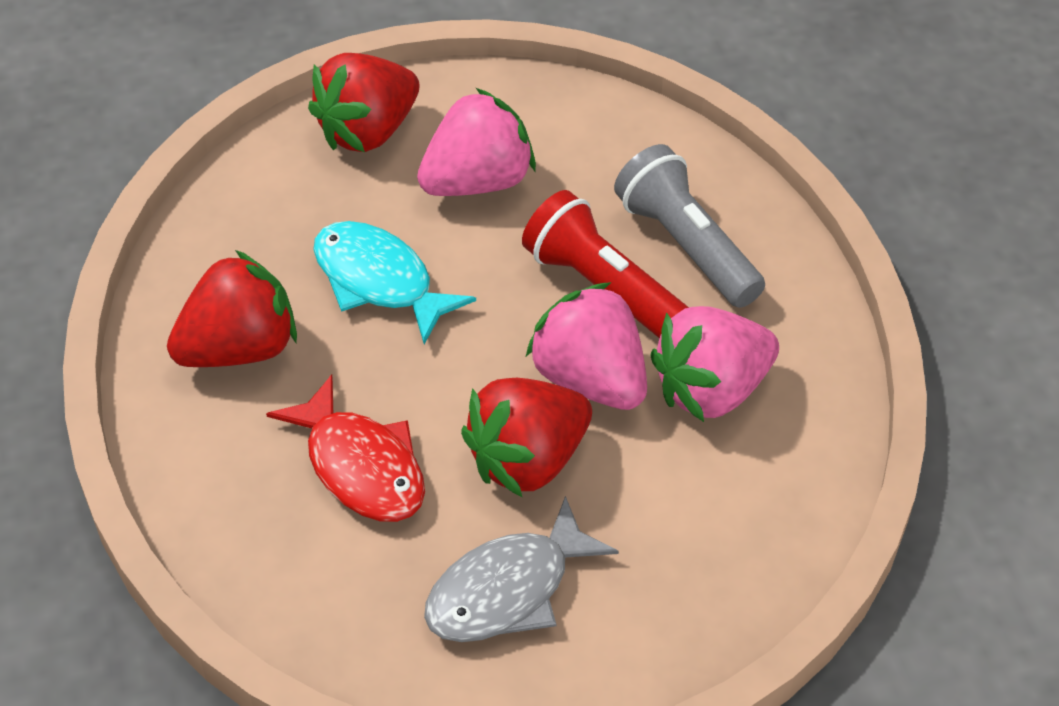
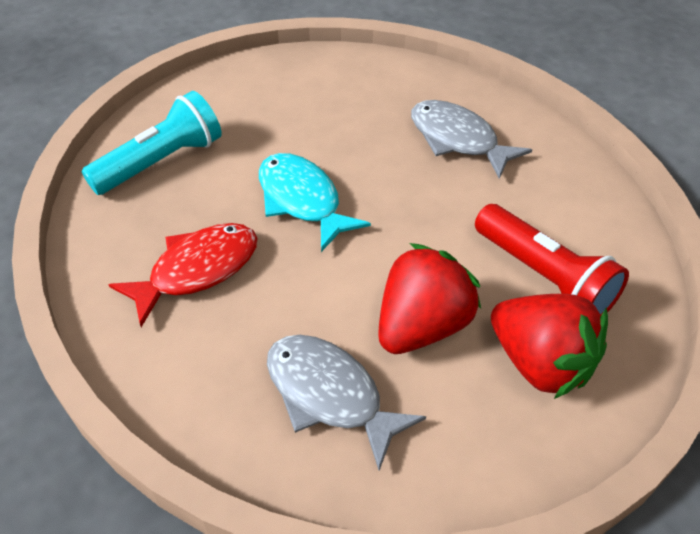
grey fish: 1 -> 2
grey flashlight: 1 -> 0
pink strawberry: 3 -> 0
red strawberry: 3 -> 2
turquoise flashlight: 0 -> 1

